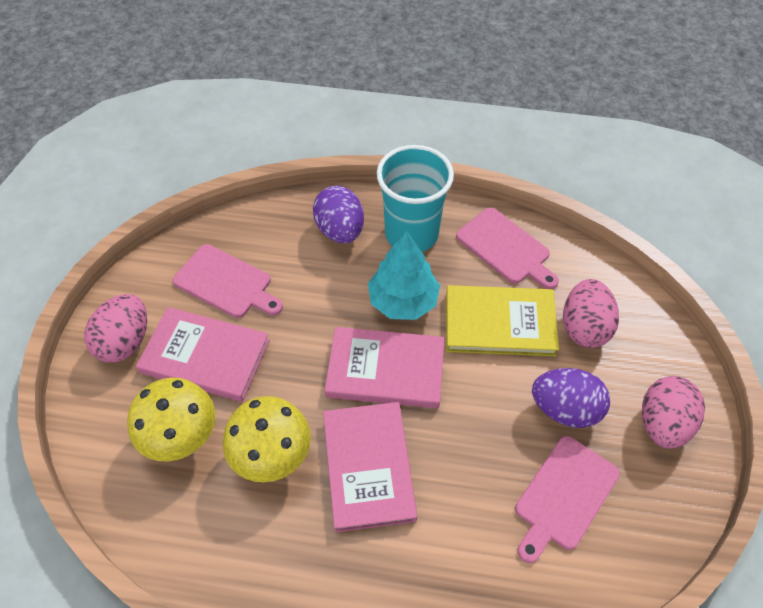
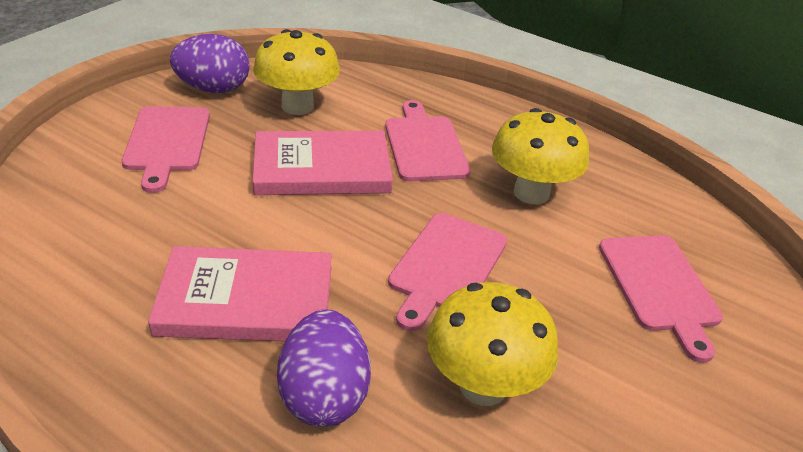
pink book: 3 -> 2
pink cutting board: 3 -> 4
pink egg: 3 -> 0
turquoise cup: 1 -> 0
turquoise tree: 1 -> 0
yellow book: 1 -> 0
yellow mushroom: 2 -> 3

